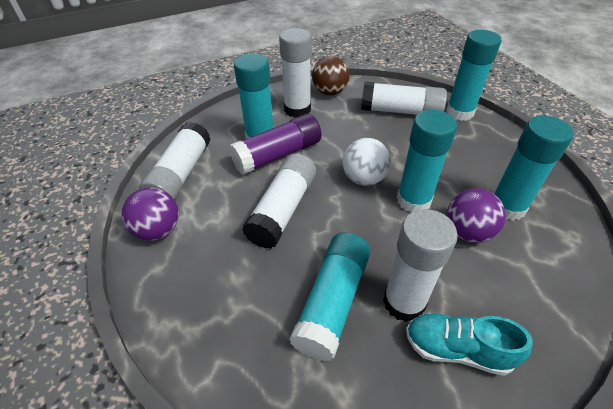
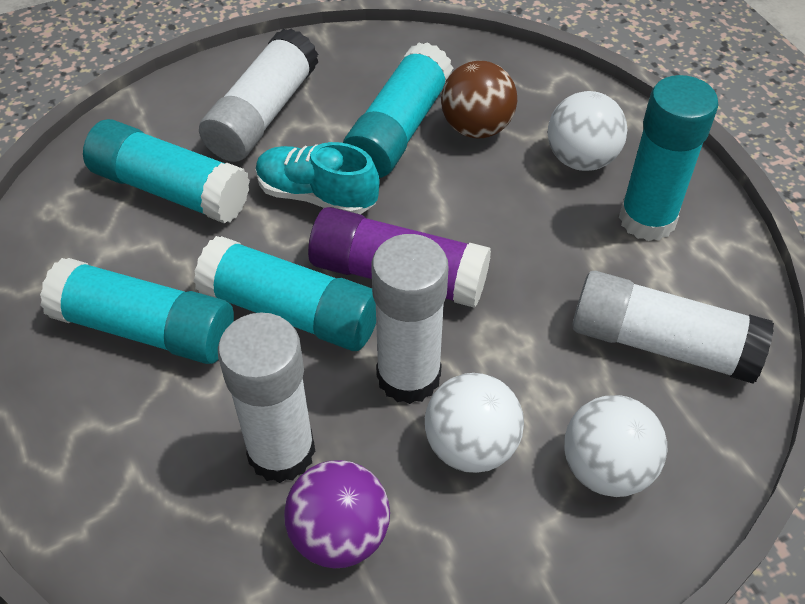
purple ball: 2 -> 1
white ball: 1 -> 3
white glue stick: 5 -> 4

